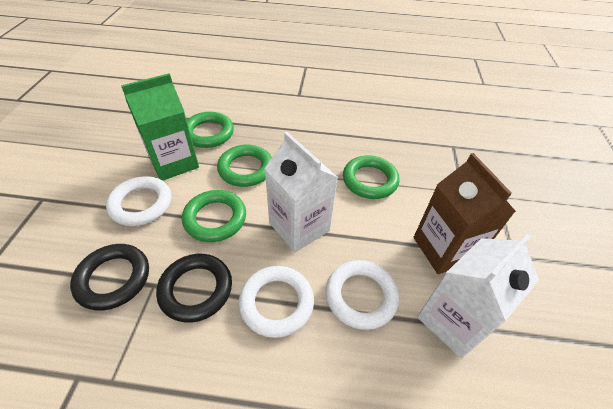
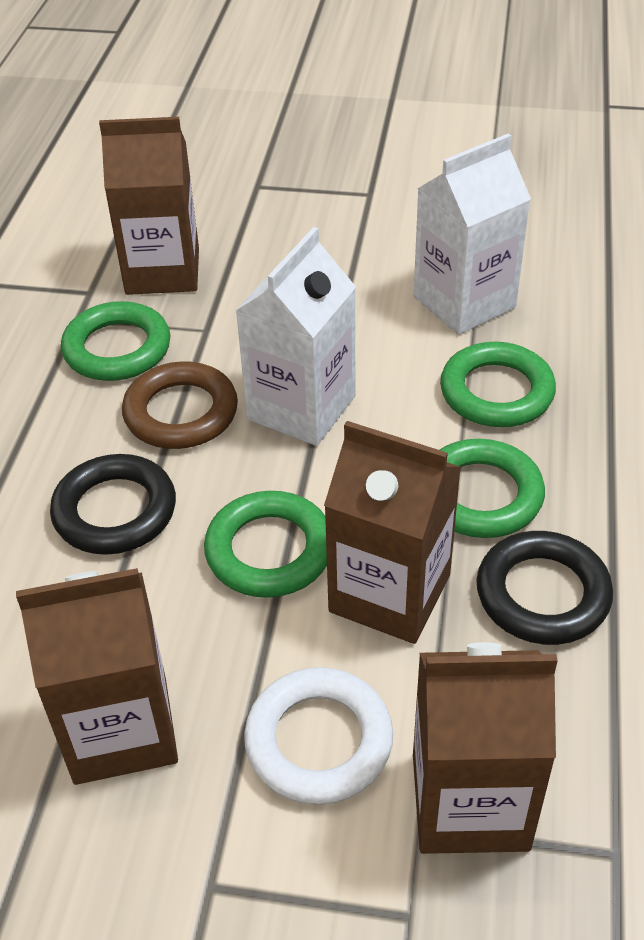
brown carton: 1 -> 4
brown ring: 0 -> 1
green carton: 1 -> 0
white ring: 3 -> 1

